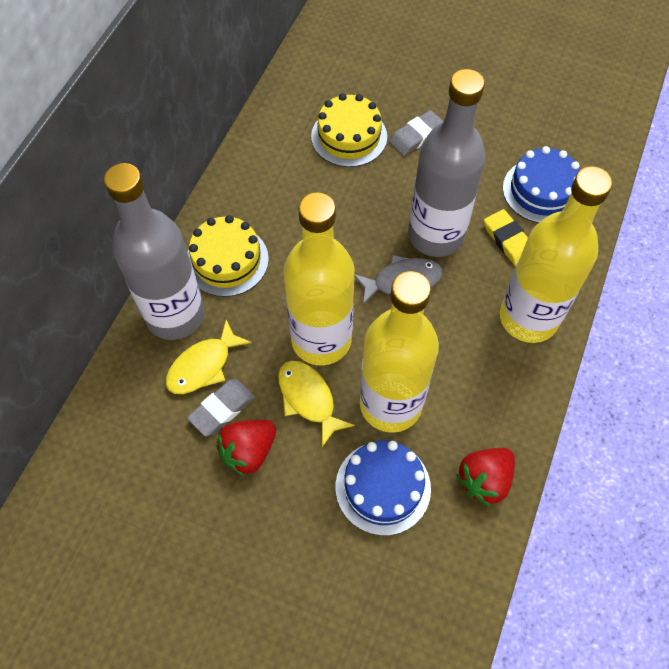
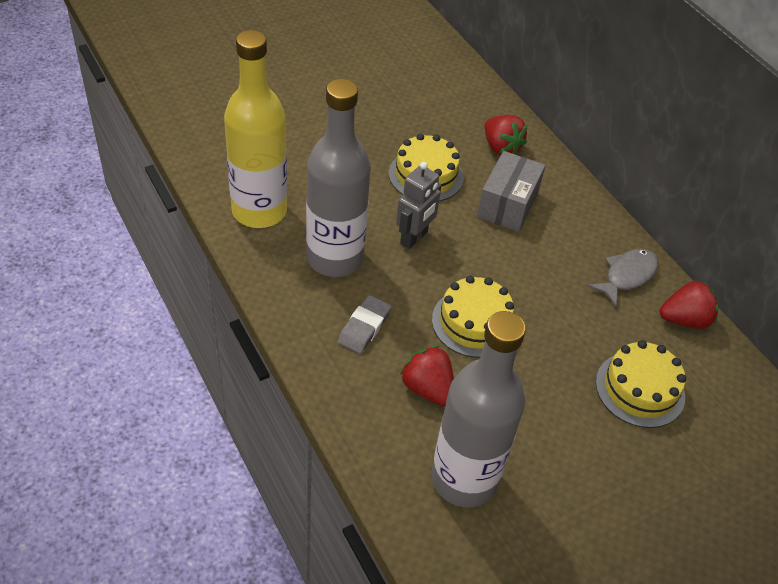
blue cake: 2 -> 0
grey box: 0 -> 1
grey eraser: 2 -> 1
grey robot: 0 -> 1
red strawberry: 2 -> 3
yellow bottle: 3 -> 1
yellow cake: 2 -> 3
yellow eraser: 1 -> 0
yellow fish: 2 -> 0

